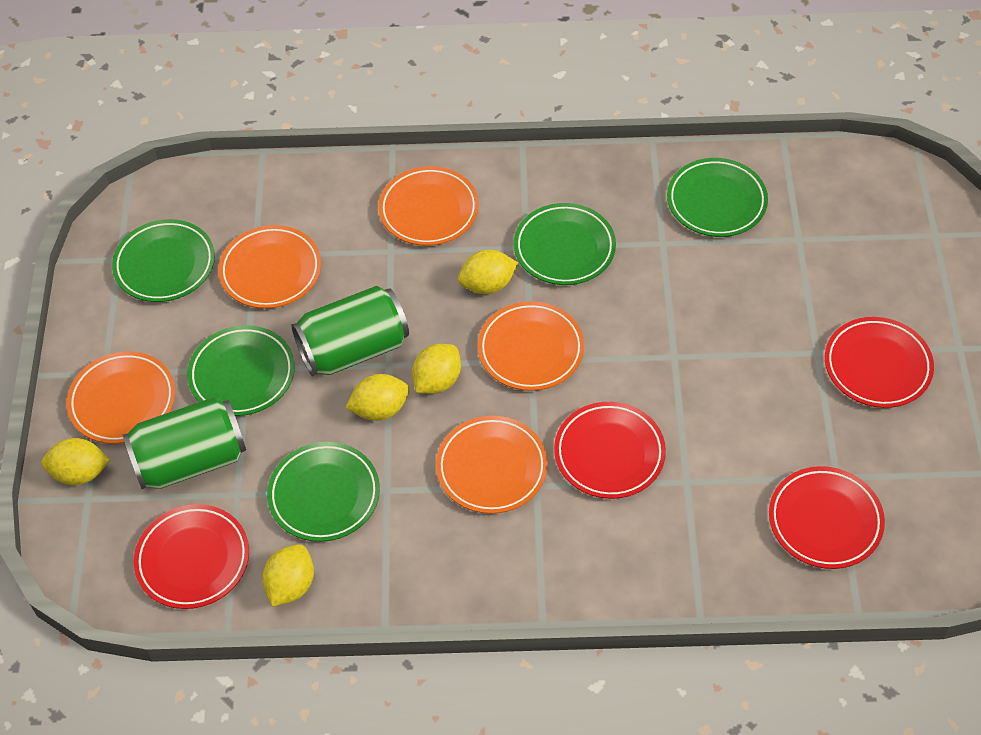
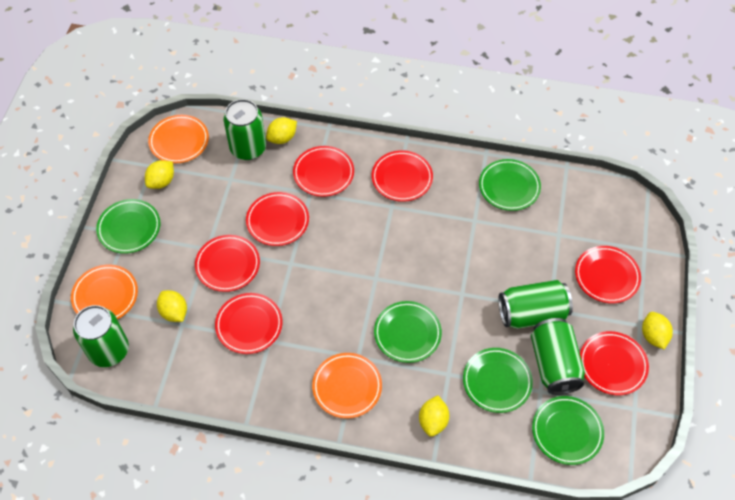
green can: 2 -> 4
orange plate: 5 -> 3
red plate: 4 -> 7

